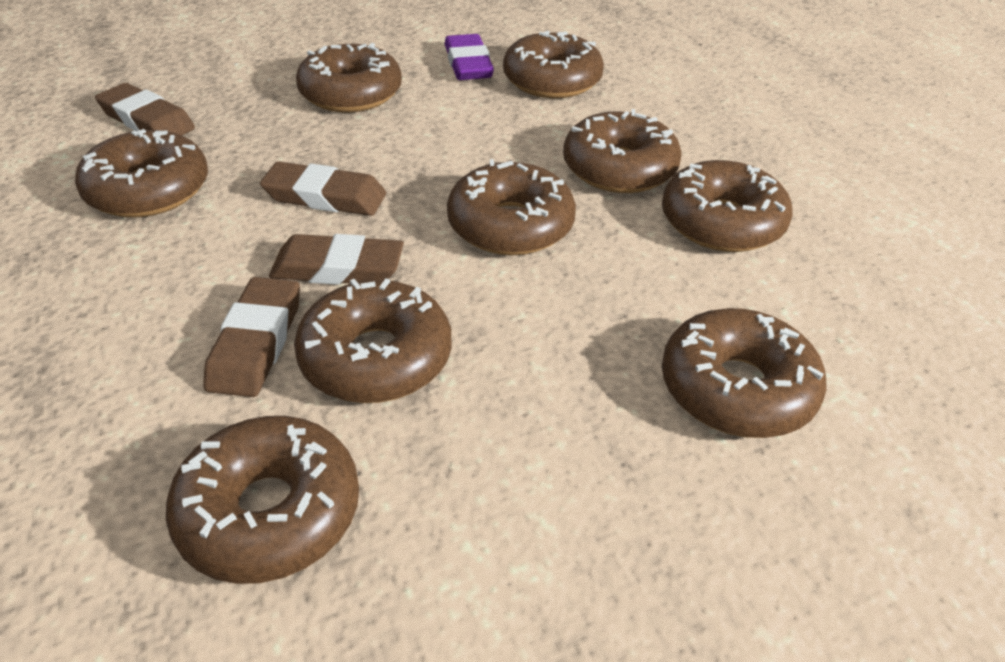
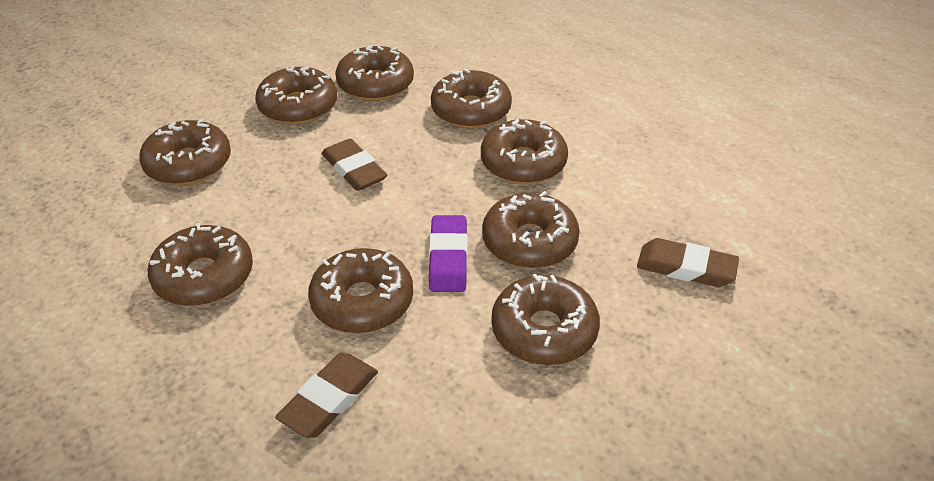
brown eraser: 4 -> 3

